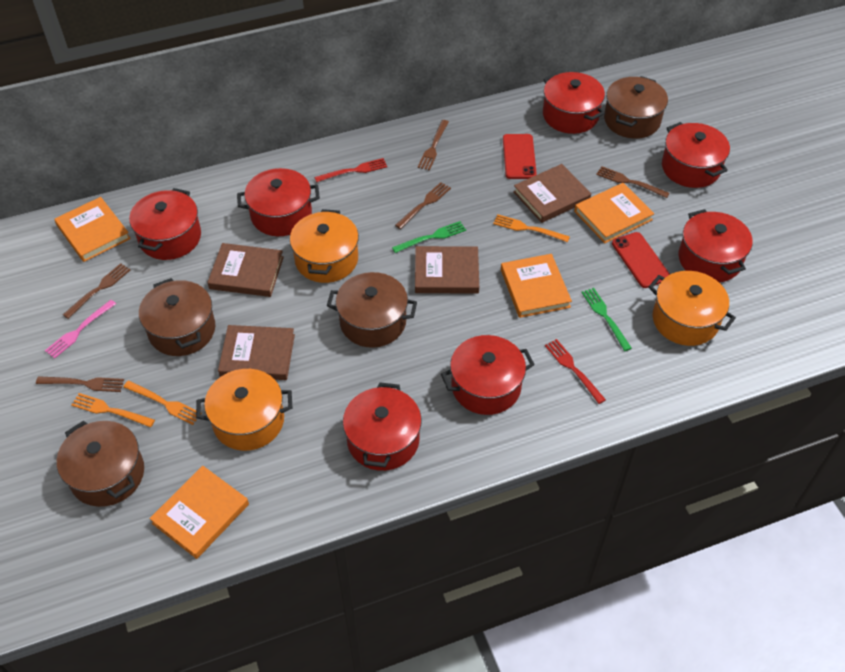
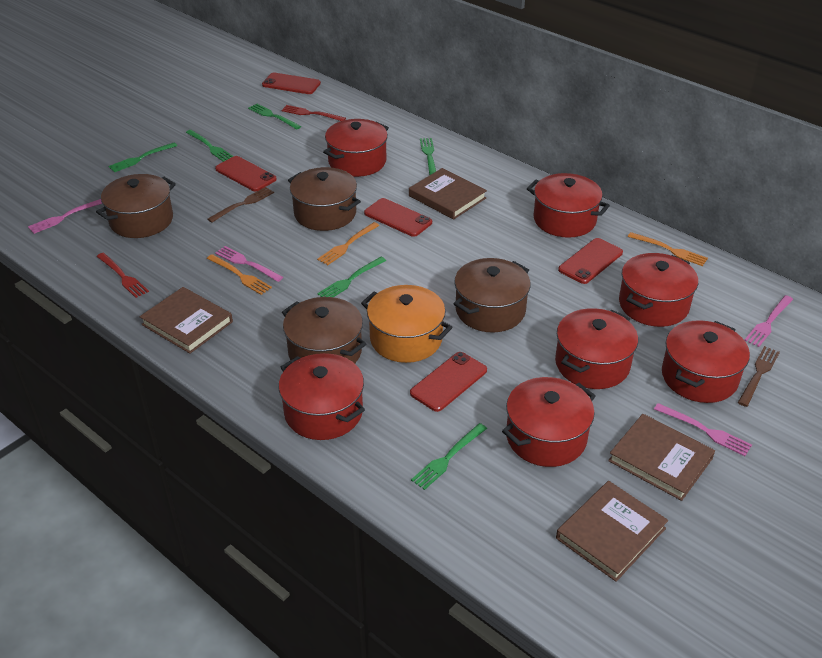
brown fork: 5 -> 2
green fork: 2 -> 6
orange book: 4 -> 0
orange pot: 3 -> 1
pink fork: 1 -> 4
red phone: 2 -> 5

